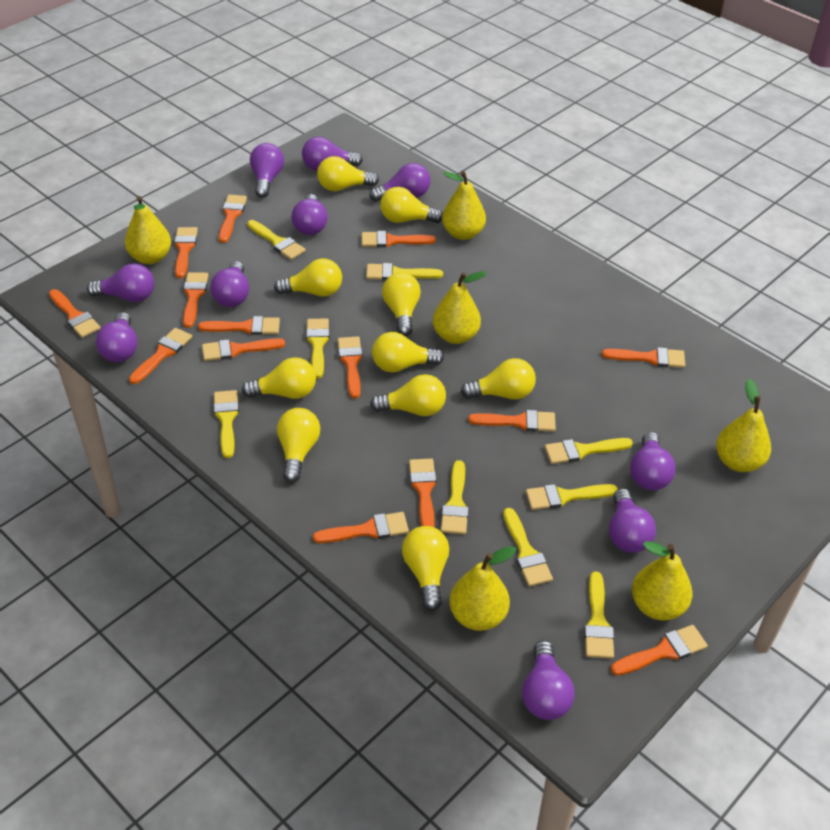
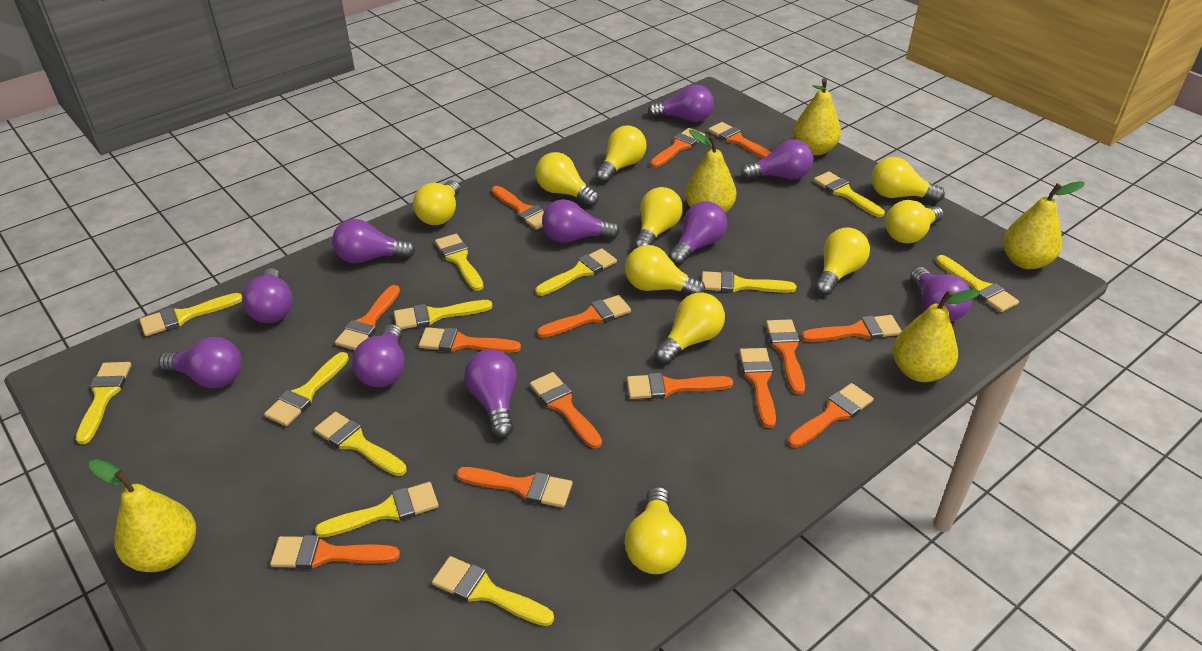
yellow brush: 9 -> 12
yellow pear: 6 -> 5

